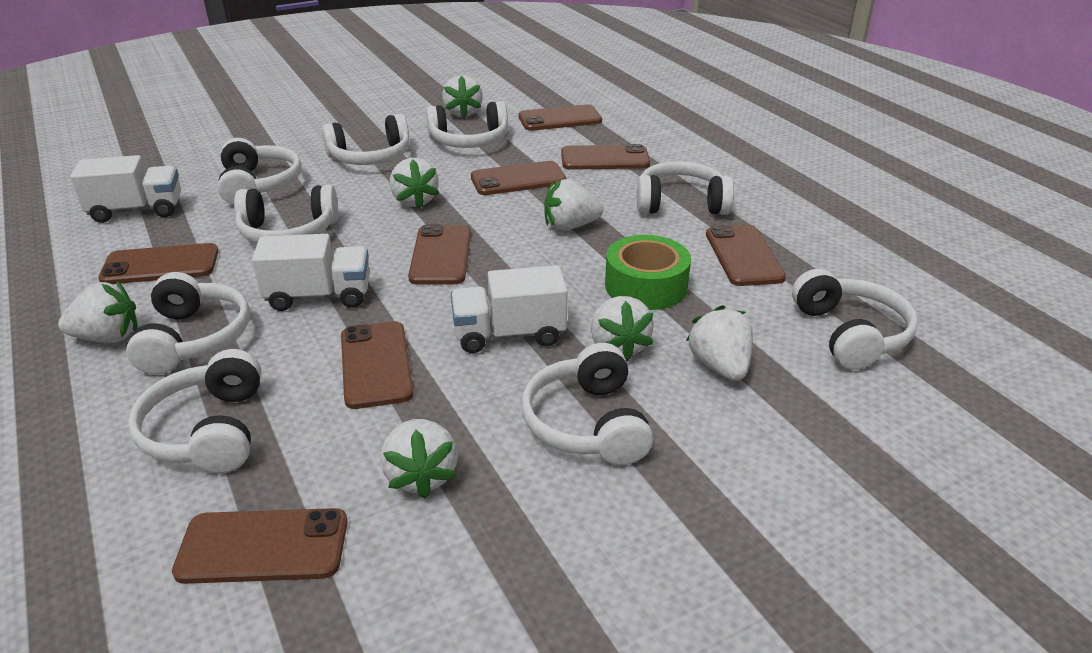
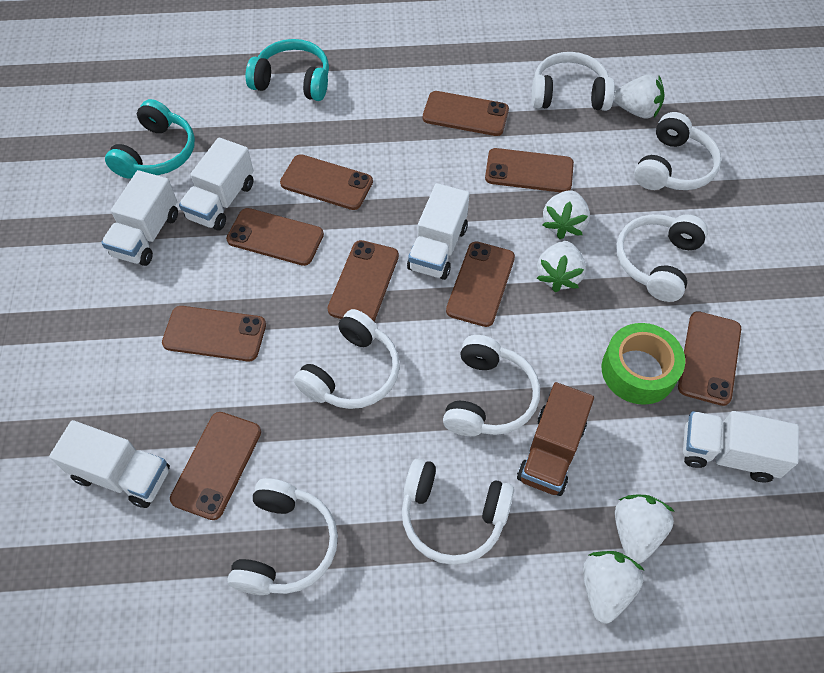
brown phone: 8 -> 9
brown truck: 0 -> 1
turquoise headphones: 0 -> 2
white headphones: 9 -> 7
white strawberry: 7 -> 5
white truck: 3 -> 5

